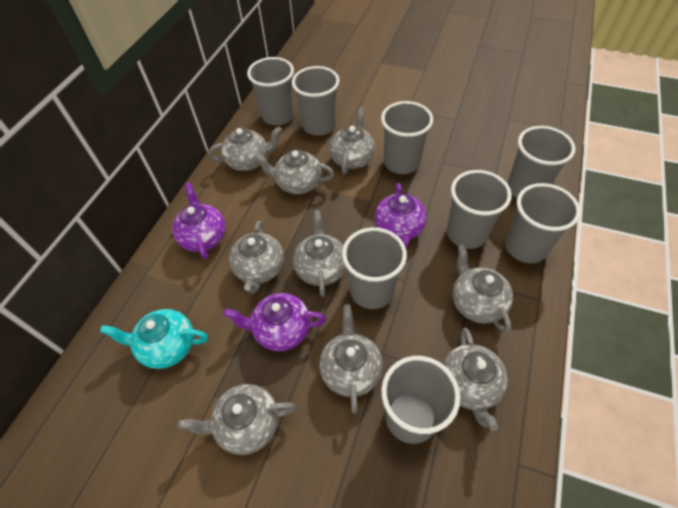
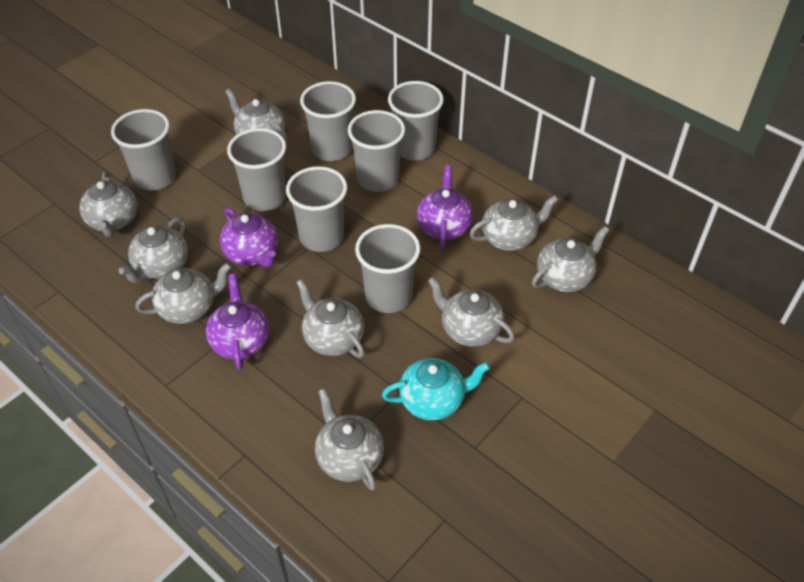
grey cup: 8 -> 7

